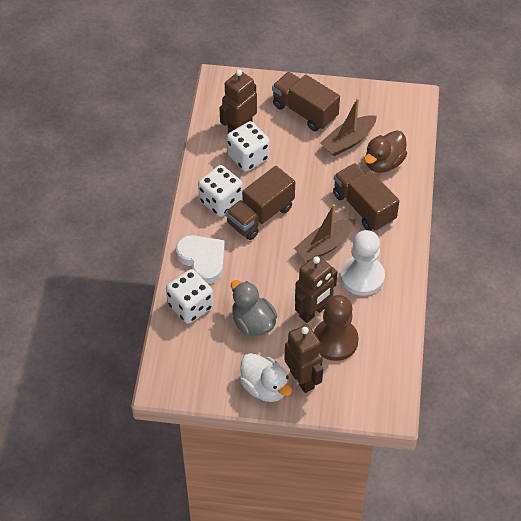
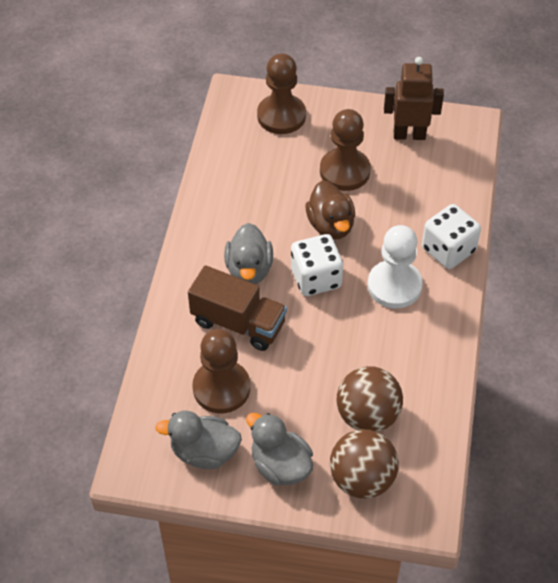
brown ball: 0 -> 2
brown boat: 2 -> 0
brown pawn: 1 -> 3
brown robot: 3 -> 1
brown truck: 3 -> 1
grey duck: 1 -> 3
white dice: 3 -> 2
white duck: 1 -> 0
white heart: 1 -> 0

